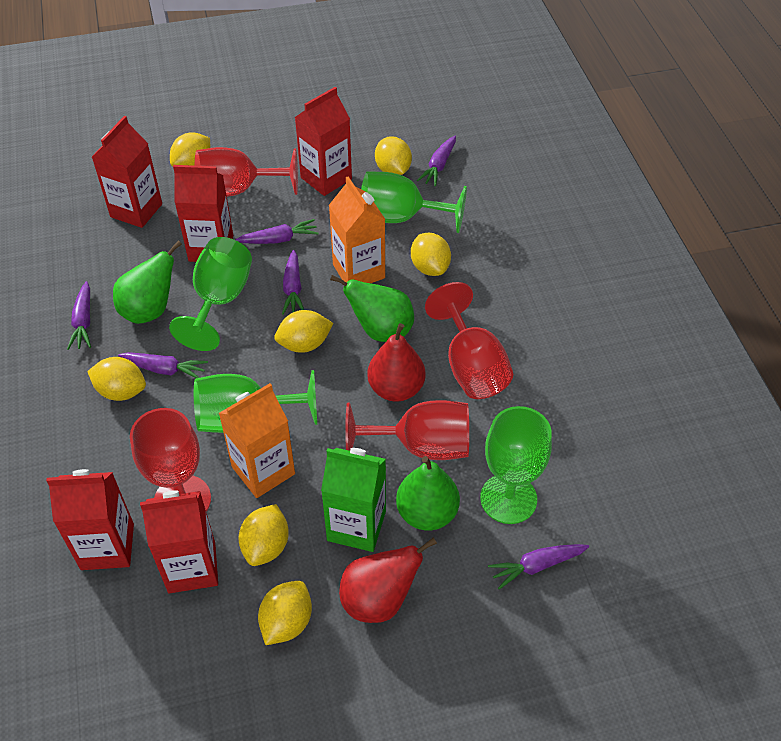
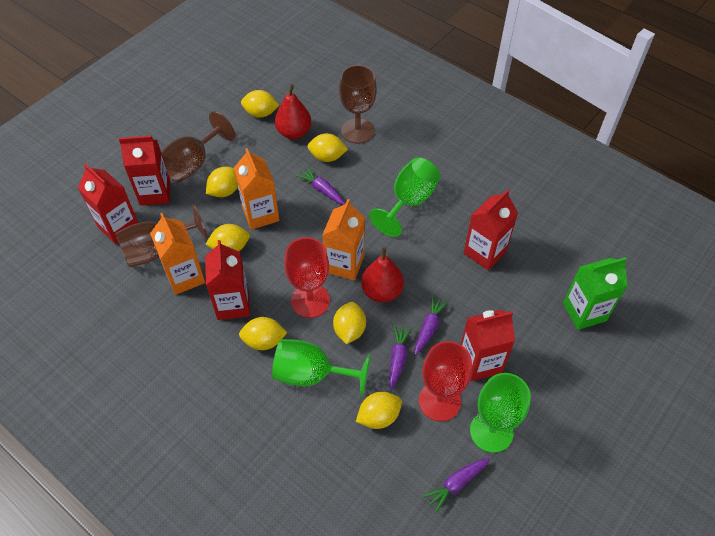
brown goblet: 0 -> 3
green goblet: 4 -> 3
green pear: 3 -> 0
orange carton: 2 -> 3
purple carrot: 6 -> 4
red goblet: 4 -> 2

